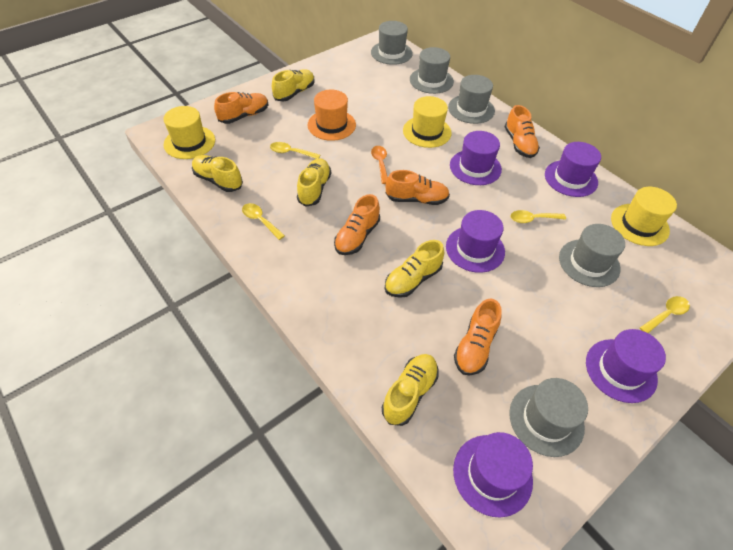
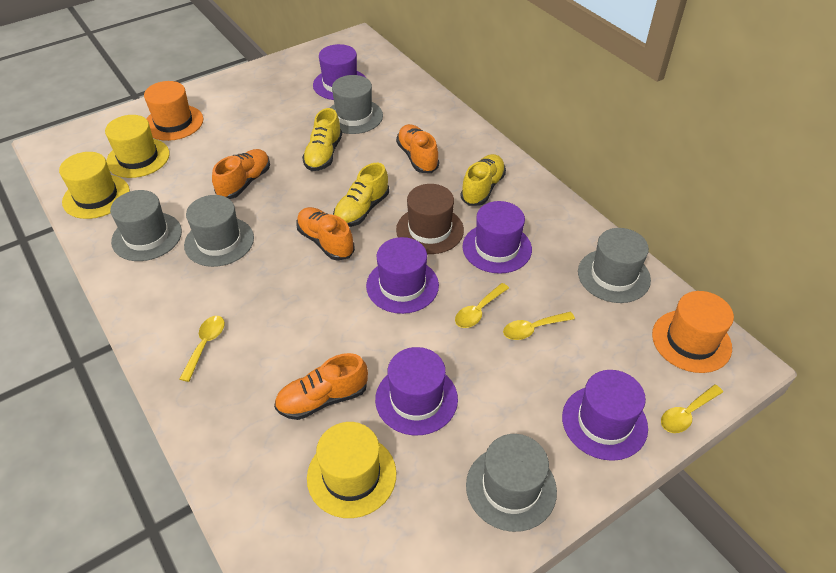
brown hat: 0 -> 1
orange hat: 1 -> 2
orange shoe: 5 -> 4
orange spoon: 1 -> 0
yellow shoe: 5 -> 3

